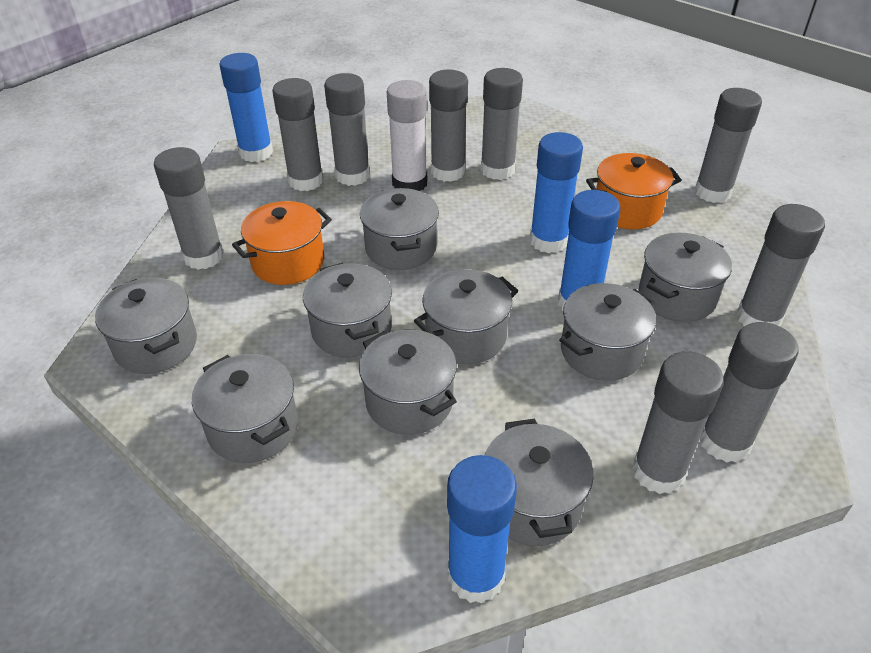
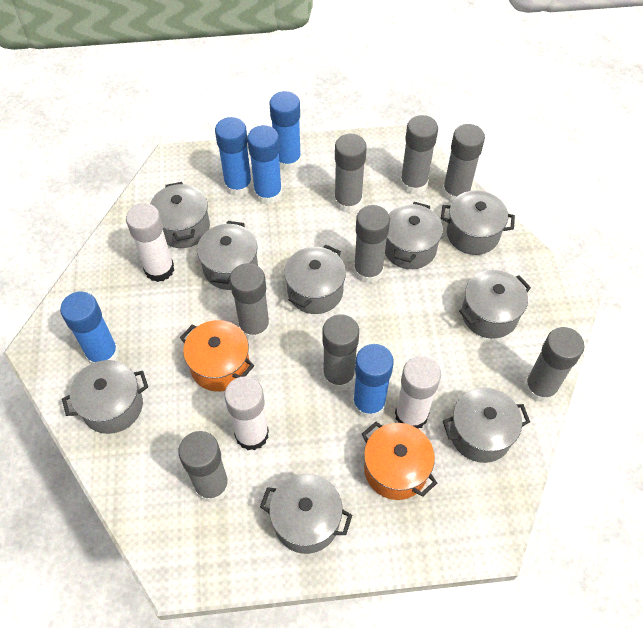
blue glue stick: 4 -> 5
grey glue stick: 9 -> 8
white glue stick: 1 -> 3

